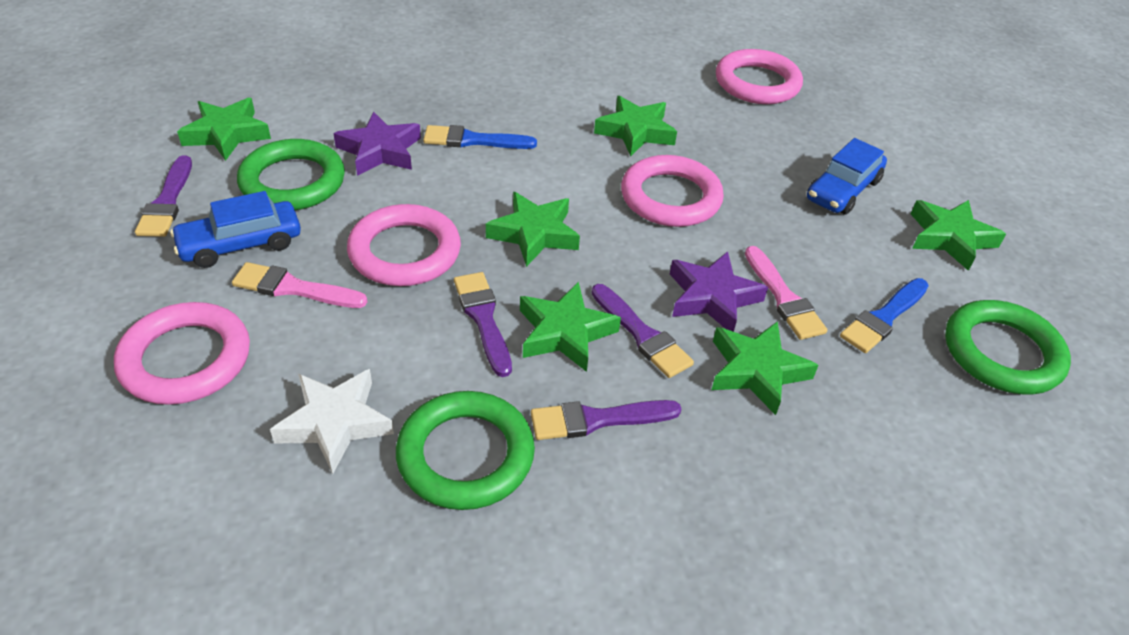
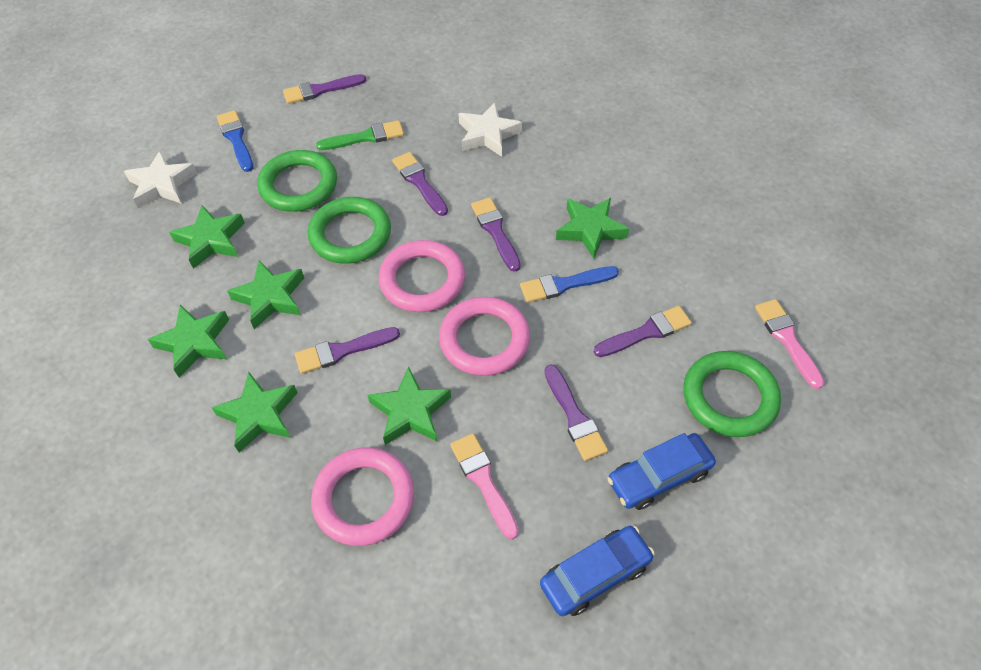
green brush: 0 -> 1
pink ring: 4 -> 3
purple brush: 4 -> 6
purple star: 2 -> 0
white star: 1 -> 2

